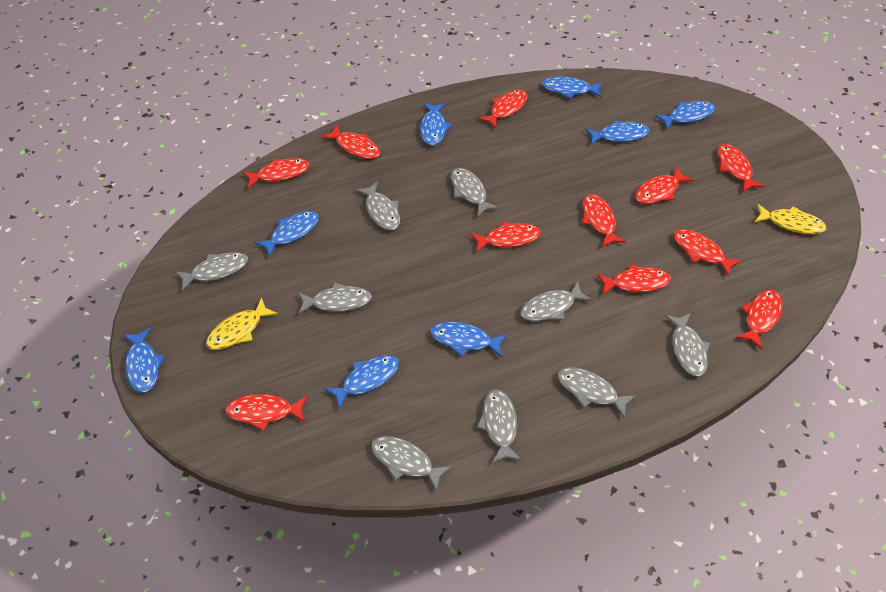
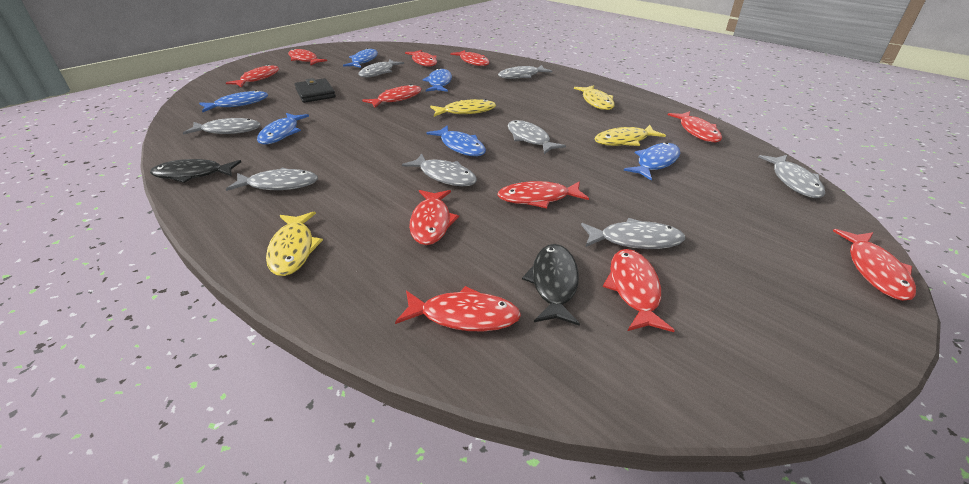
black fish: 0 -> 2
black wallet: 0 -> 1
blue fish: 8 -> 6
grey fish: 9 -> 8
yellow fish: 2 -> 4

